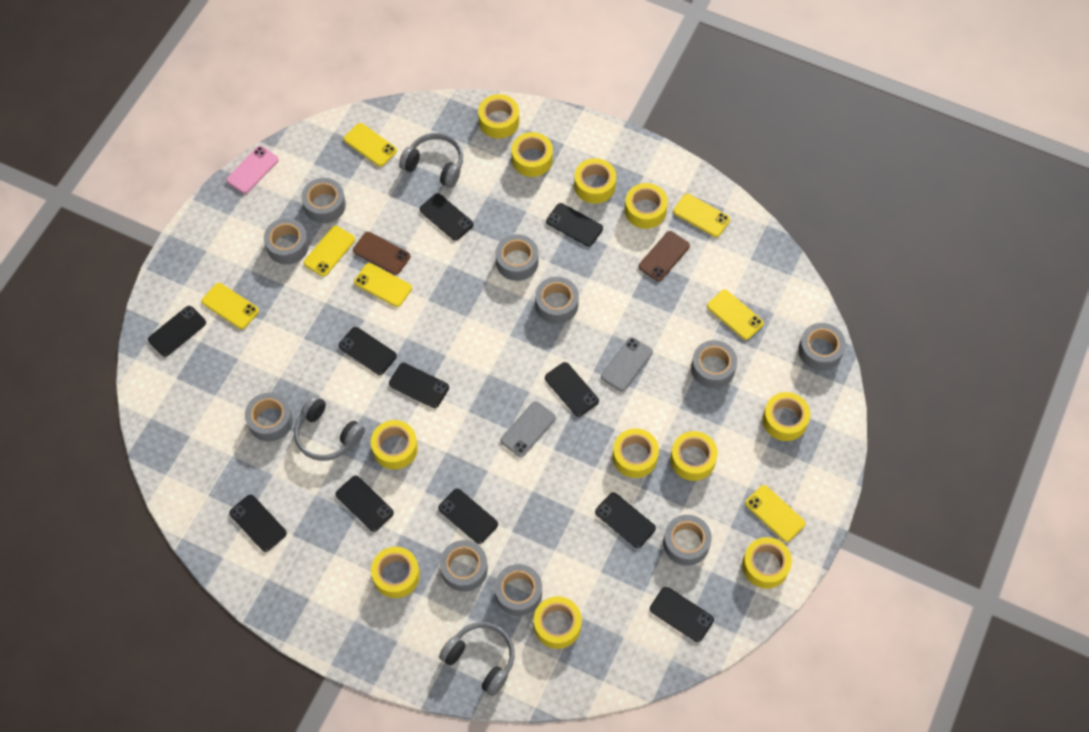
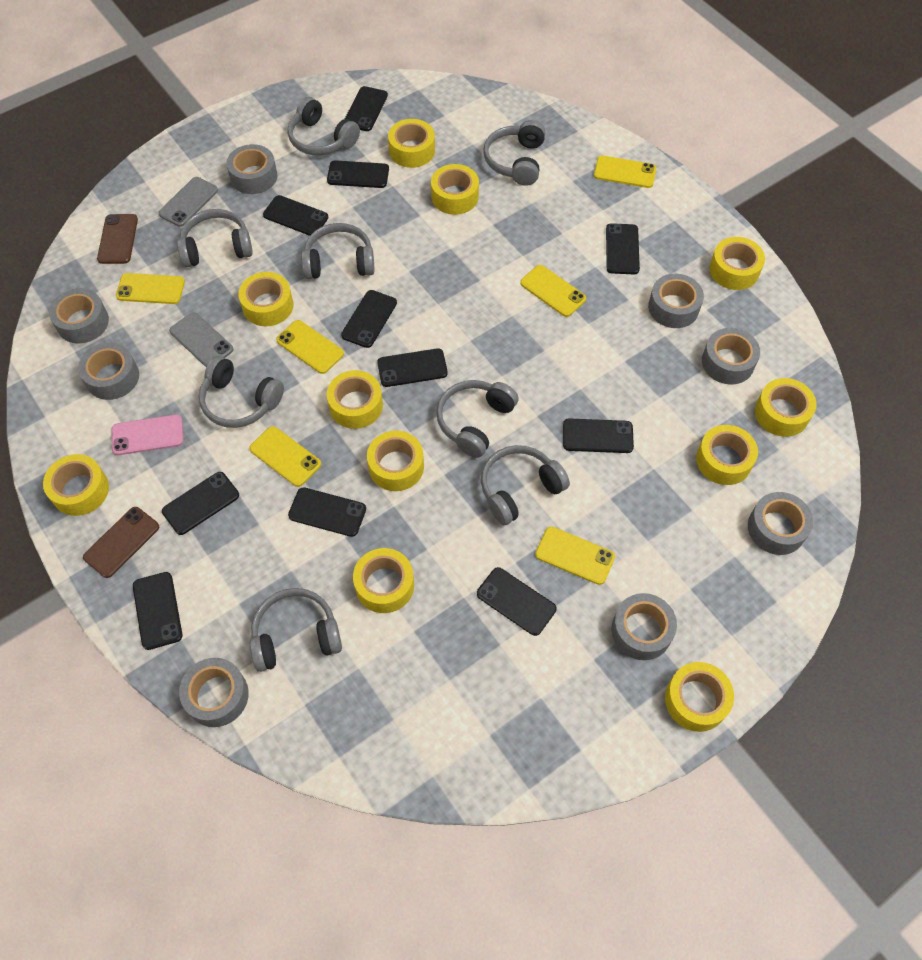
grey headphones: 3 -> 8
grey tape: 10 -> 8
yellow phone: 7 -> 6

